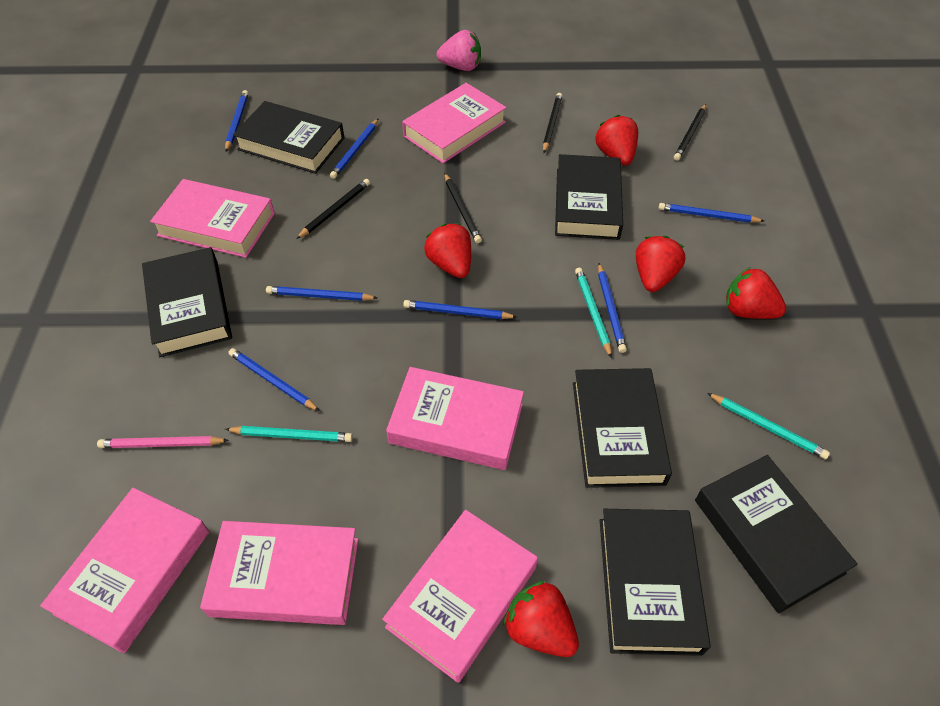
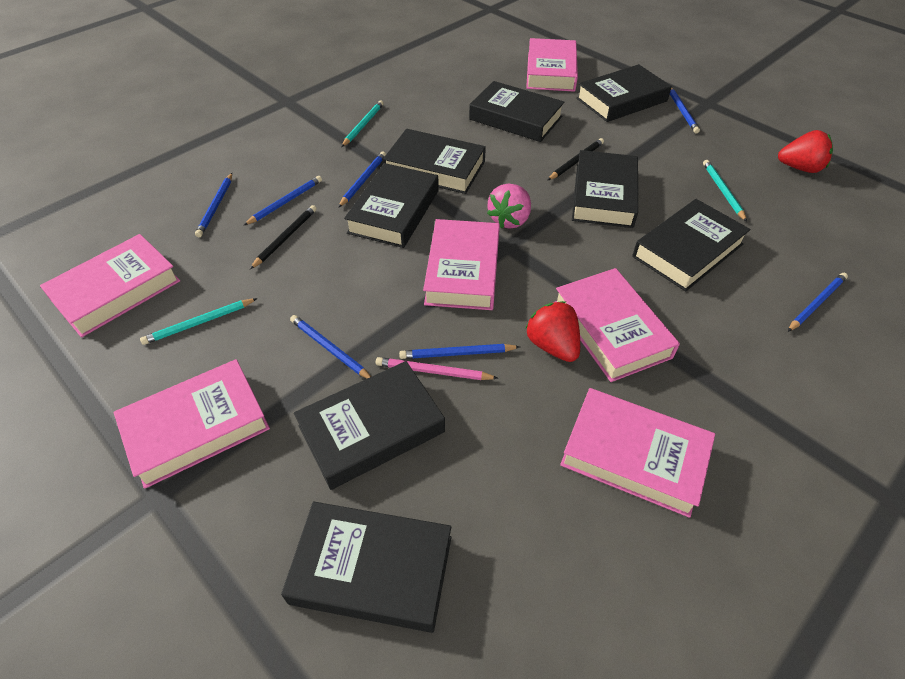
black book: 6 -> 8
black pencil: 4 -> 2
red strawberry: 5 -> 2

